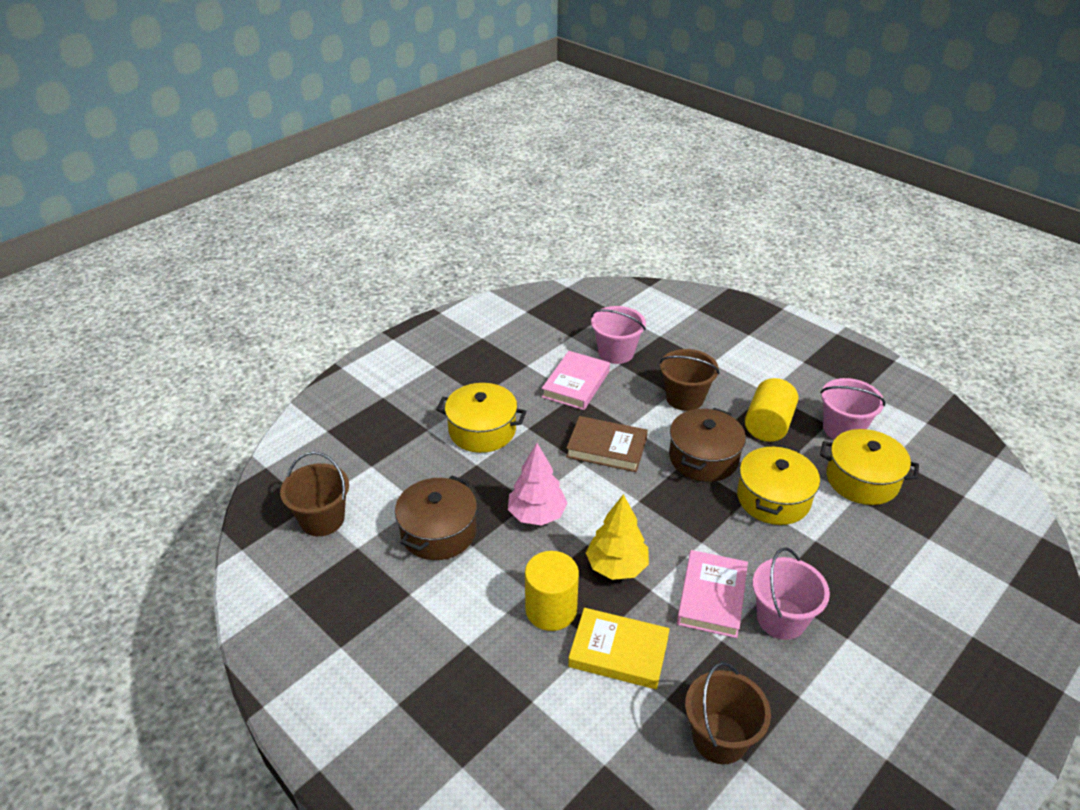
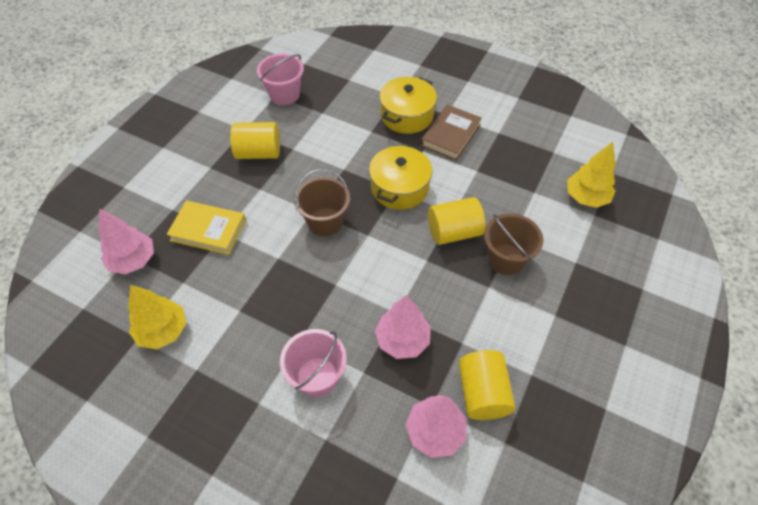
brown bucket: 3 -> 2
brown pot: 2 -> 0
pink book: 2 -> 0
pink bucket: 3 -> 2
pink tree: 1 -> 3
yellow cylinder: 2 -> 3
yellow pot: 3 -> 2
yellow tree: 1 -> 2

